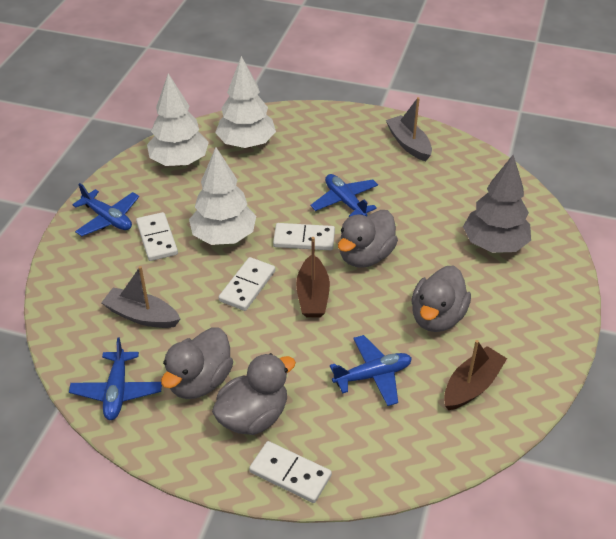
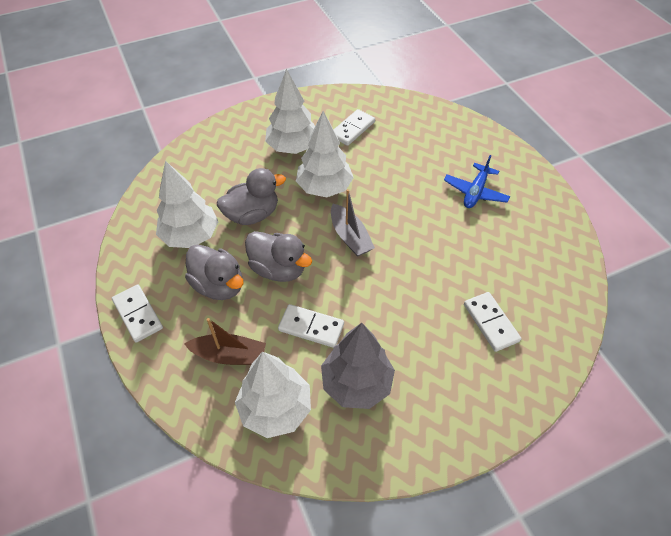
blue plane: 4 -> 1
brown boat: 2 -> 1
grey boat: 2 -> 1
grey duck: 4 -> 3
white tree: 3 -> 4

